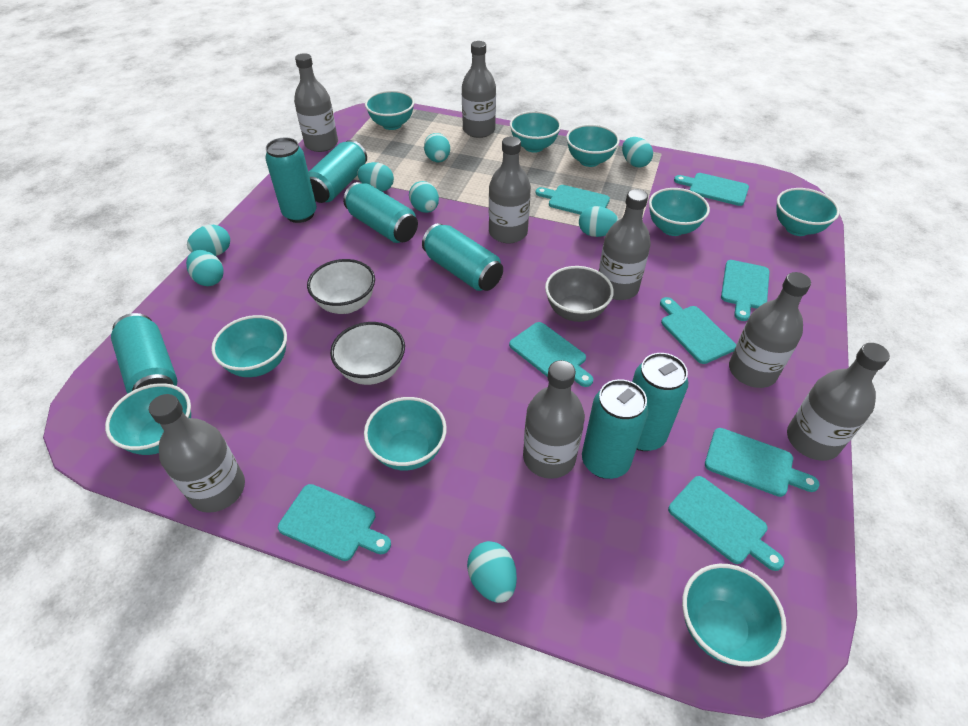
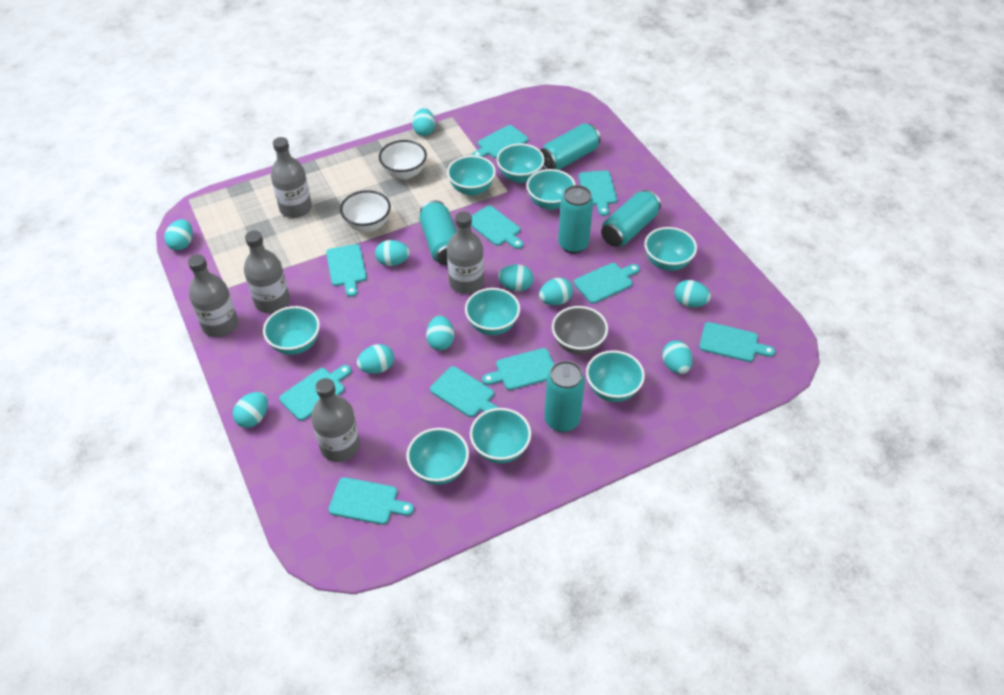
grey bottle: 8 -> 5
turquoise can: 7 -> 5
turquoise cutting board: 8 -> 10
turquoise egg: 8 -> 10

